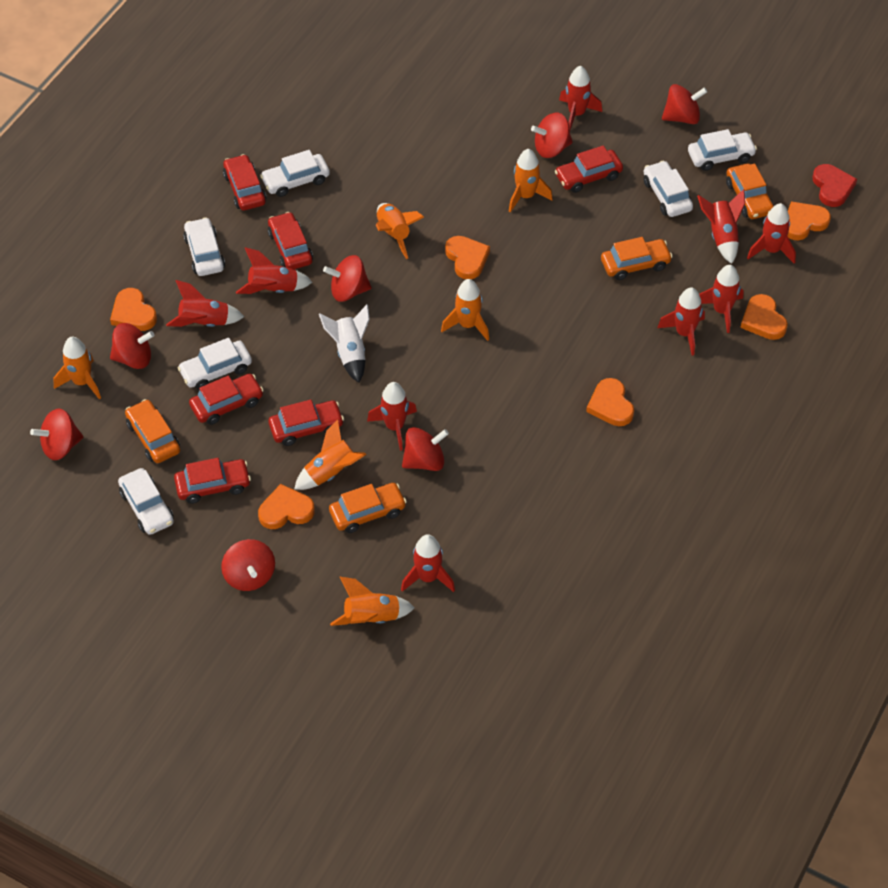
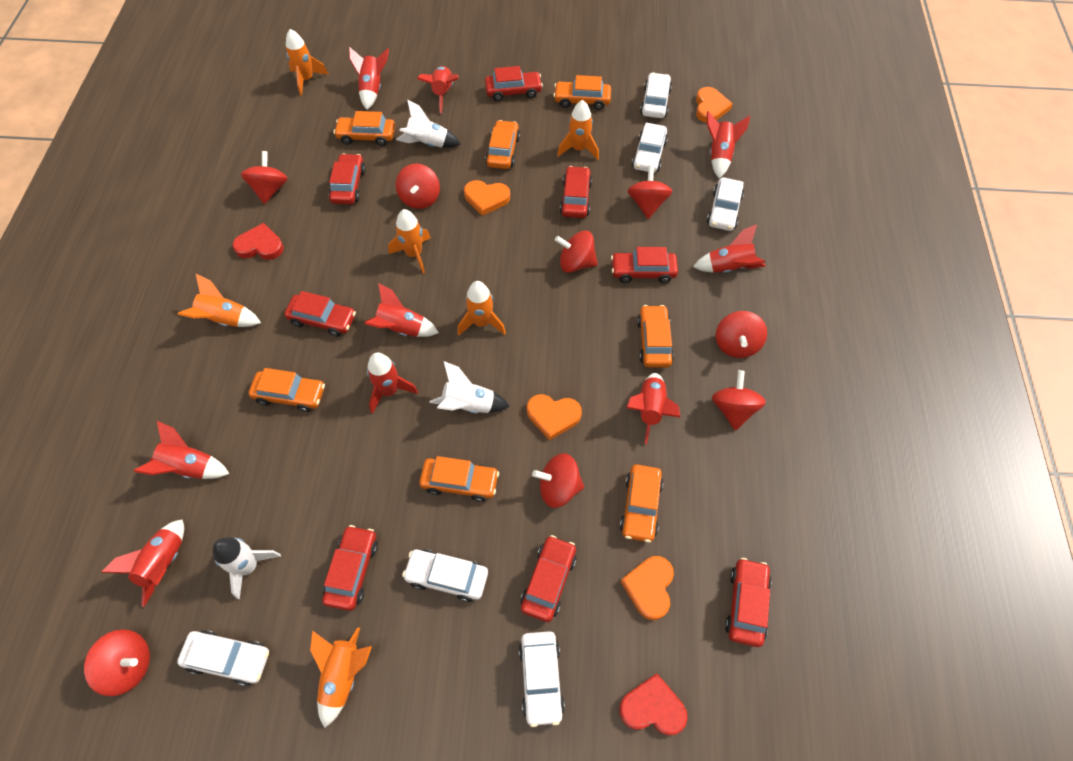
orange car: 4 -> 7
orange heart: 6 -> 4
red car: 6 -> 8
red heart: 1 -> 2
red spinning top: 7 -> 8
white rocket: 1 -> 3

